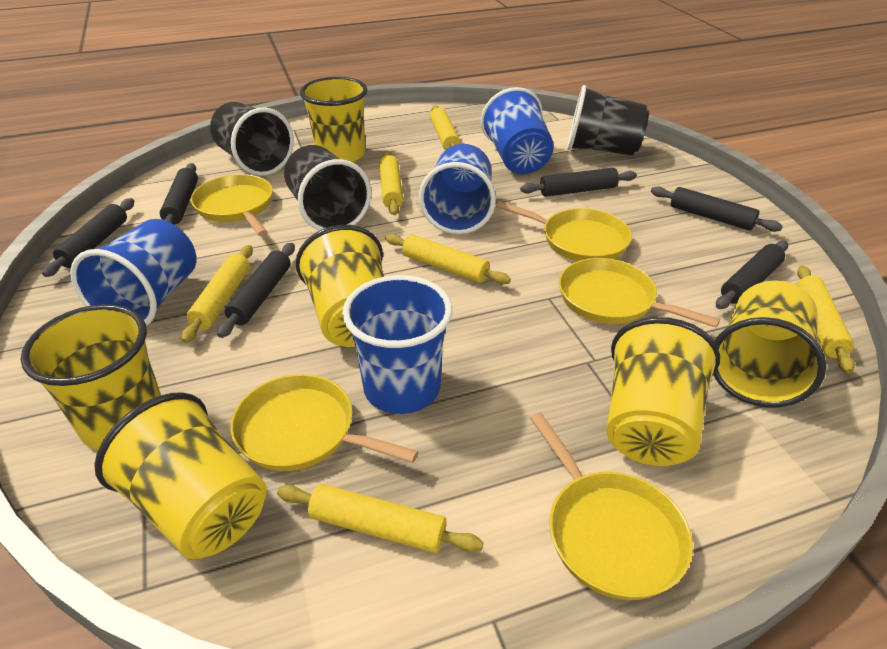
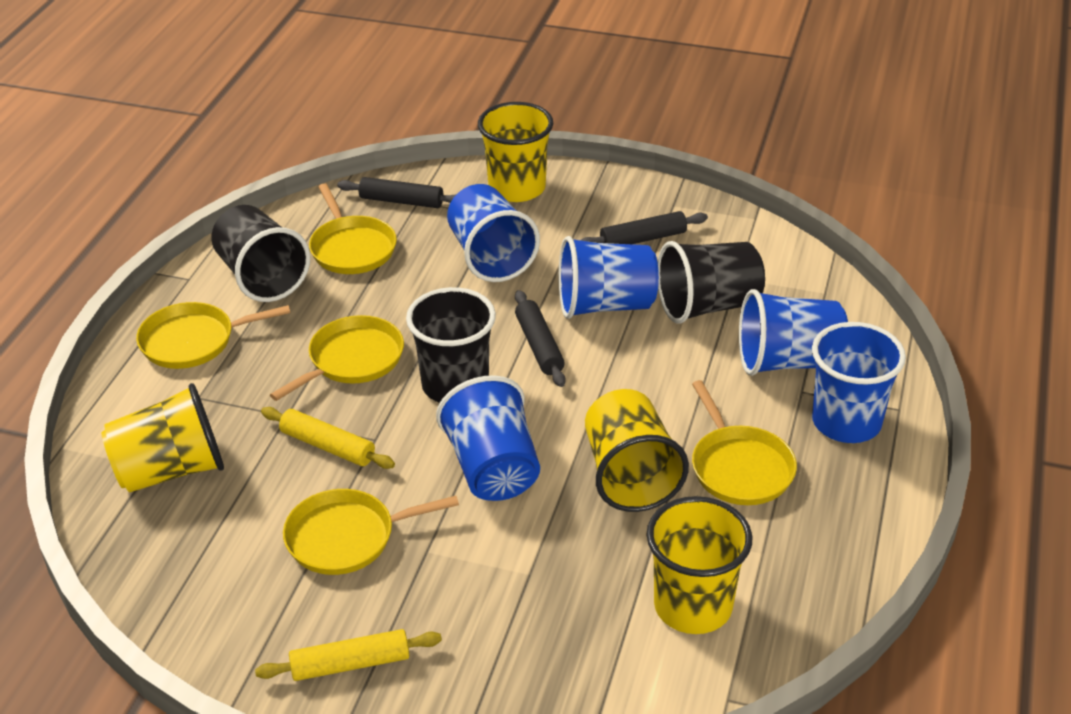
black rolling pin: 6 -> 3
blue cup: 4 -> 5
yellow cup: 6 -> 4
yellow rolling pin: 6 -> 2

